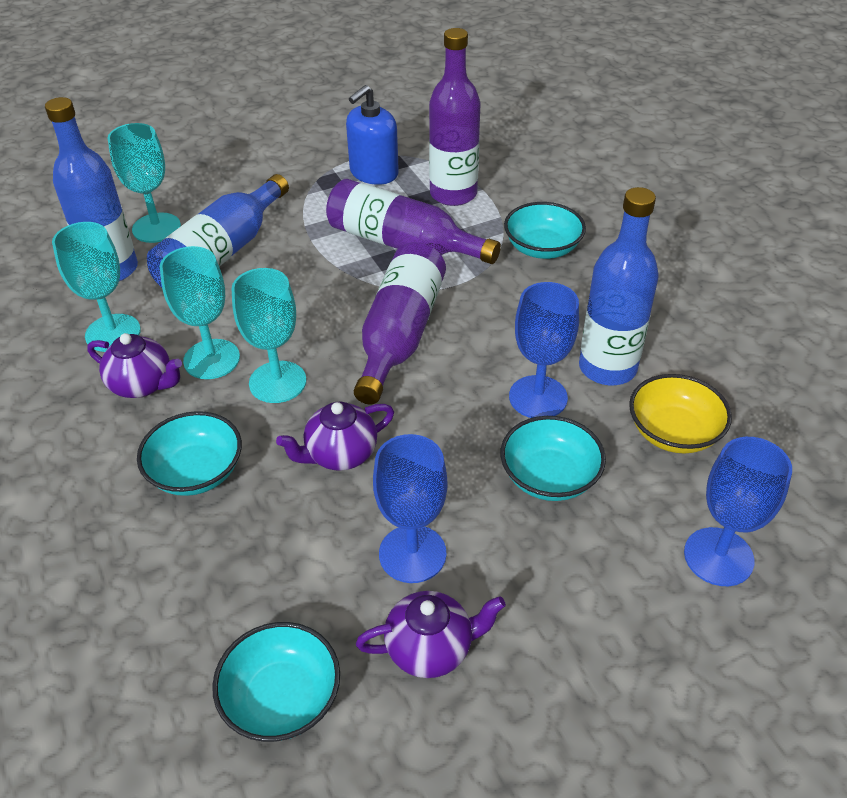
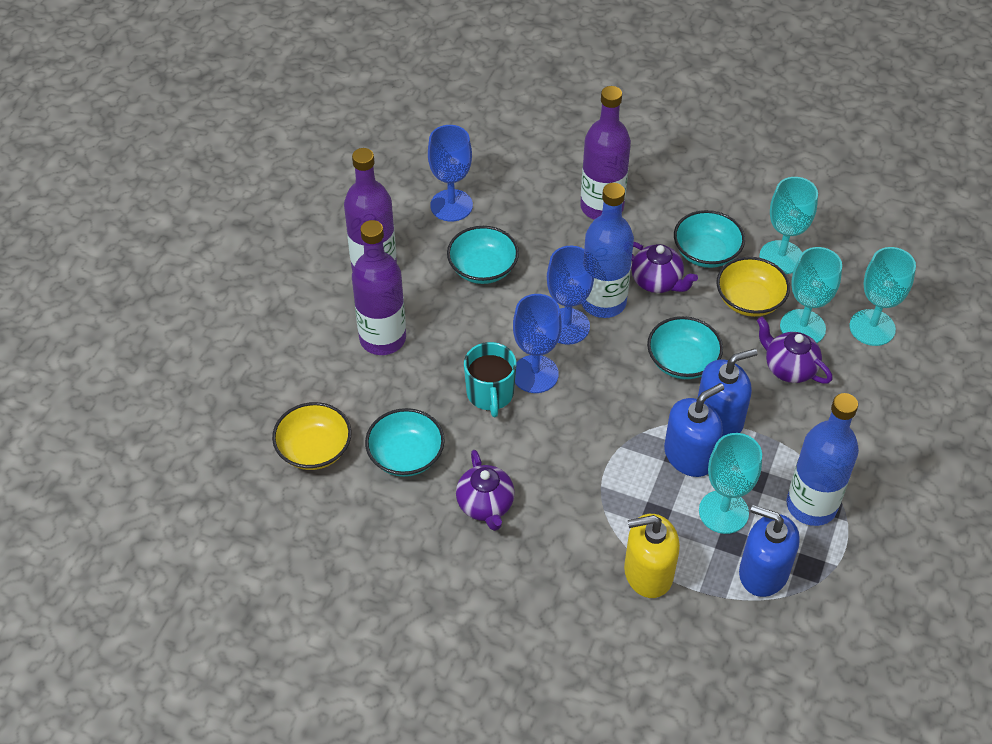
blue bottle: 3 -> 2
blue soap dispenser: 1 -> 3
turquoise mug: 0 -> 1
yellow bowl: 1 -> 2
yellow soap dispenser: 0 -> 1

